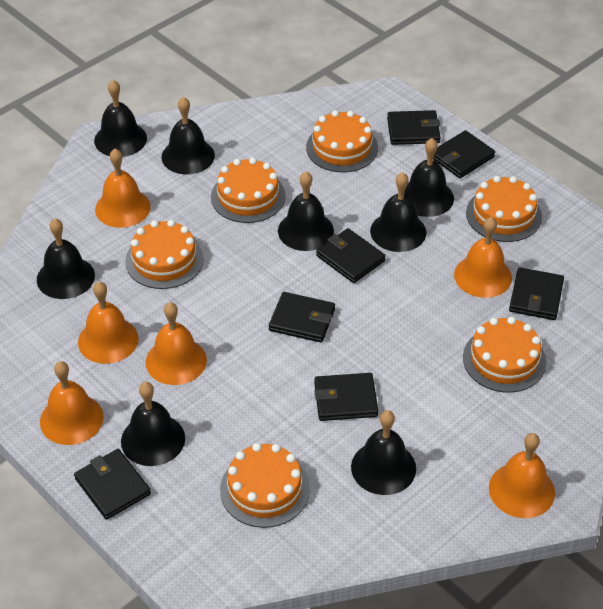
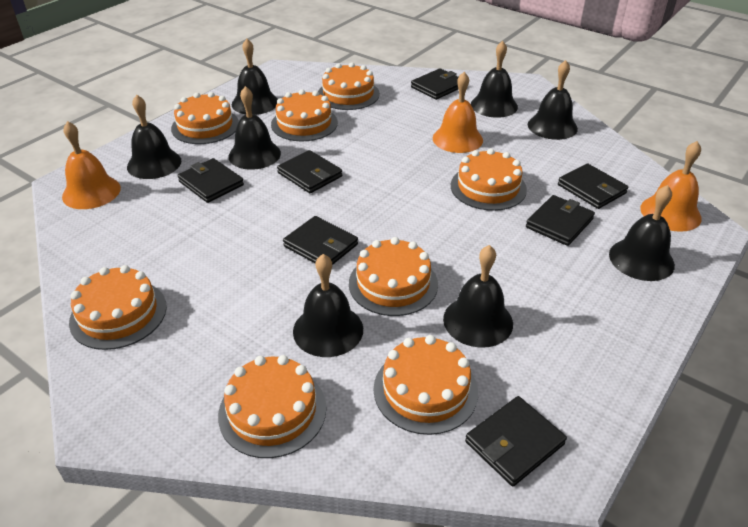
orange bell: 6 -> 3
orange cake: 6 -> 8

